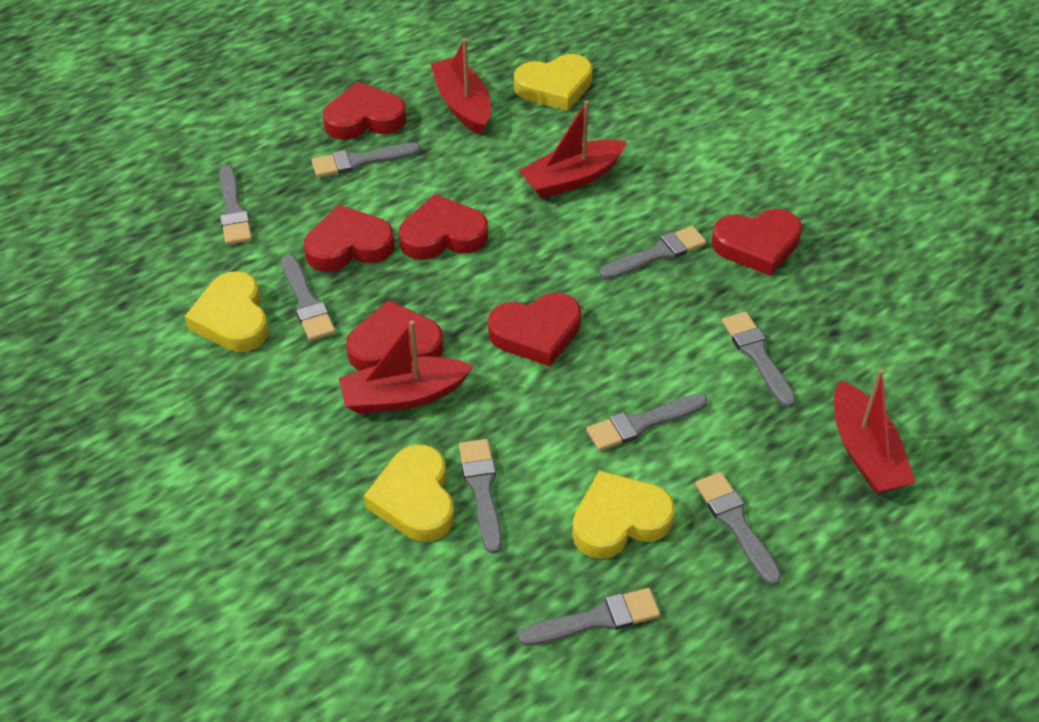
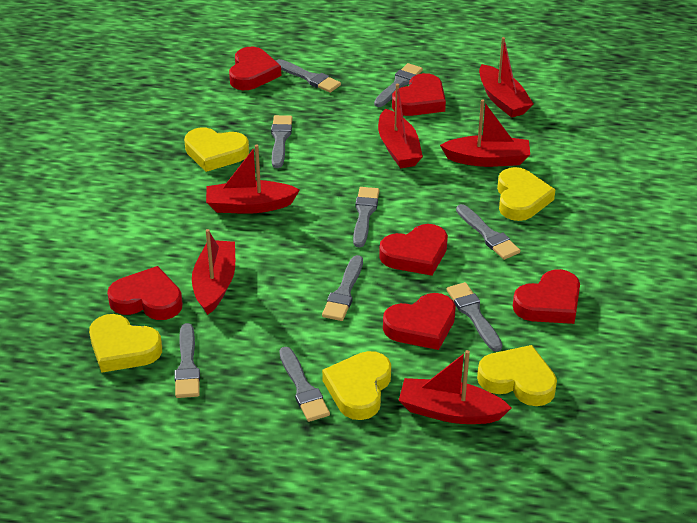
red boat: 4 -> 6
yellow heart: 4 -> 5

